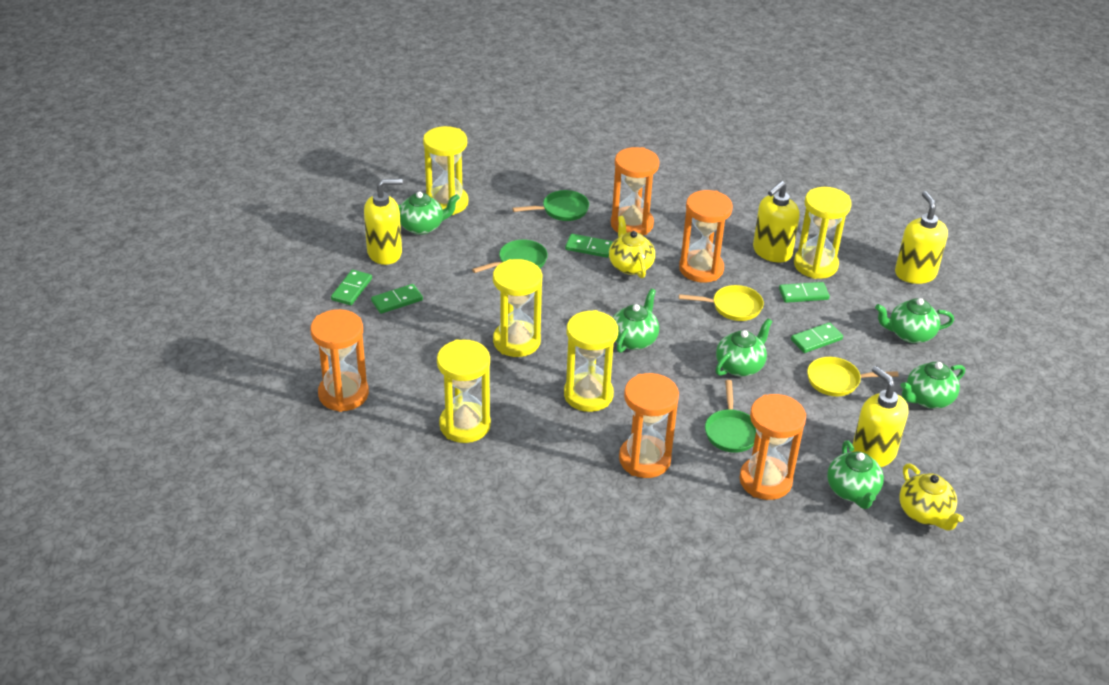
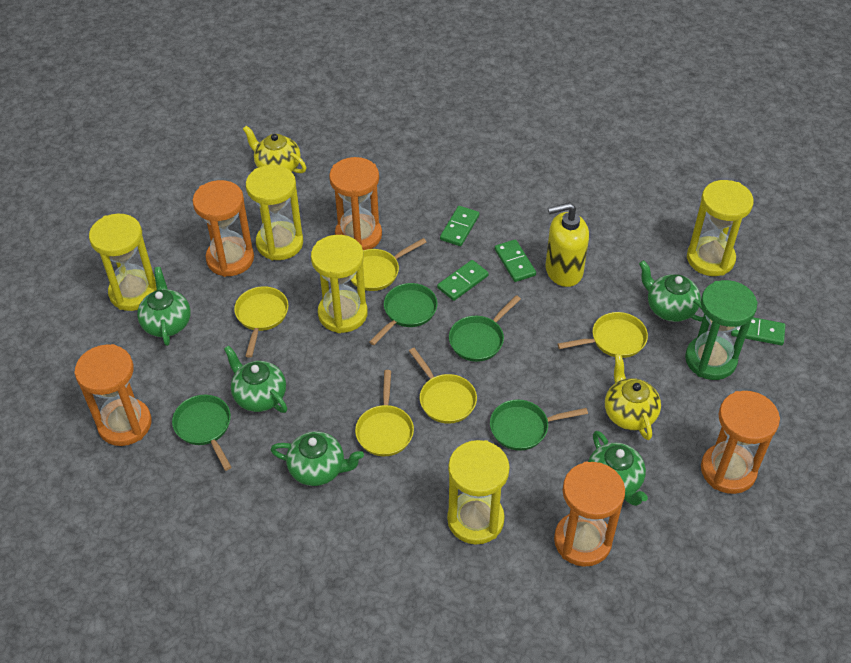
green domino: 5 -> 4
green hourglass: 0 -> 1
green pan: 3 -> 4
green teapot: 6 -> 5
yellow pan: 2 -> 5
yellow soap dispenser: 4 -> 1

